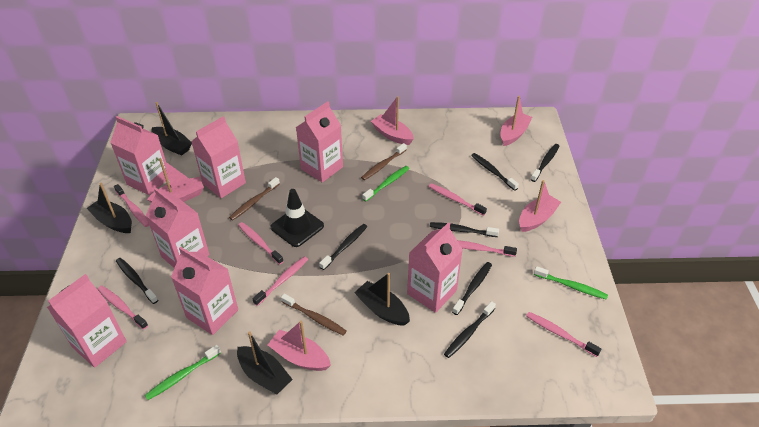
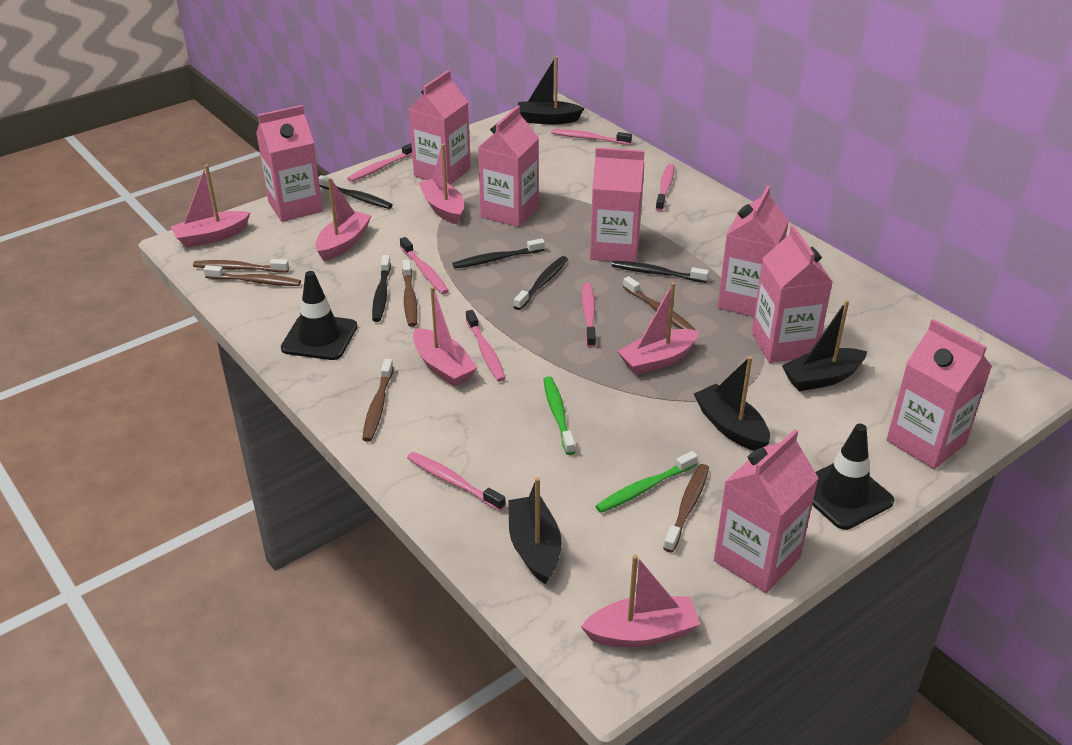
black toothbrush: 7 -> 5
black traffic cone: 1 -> 2
brown toothbrush: 3 -> 6
green toothbrush: 3 -> 2
pink boat: 5 -> 6
pink carton: 7 -> 8

